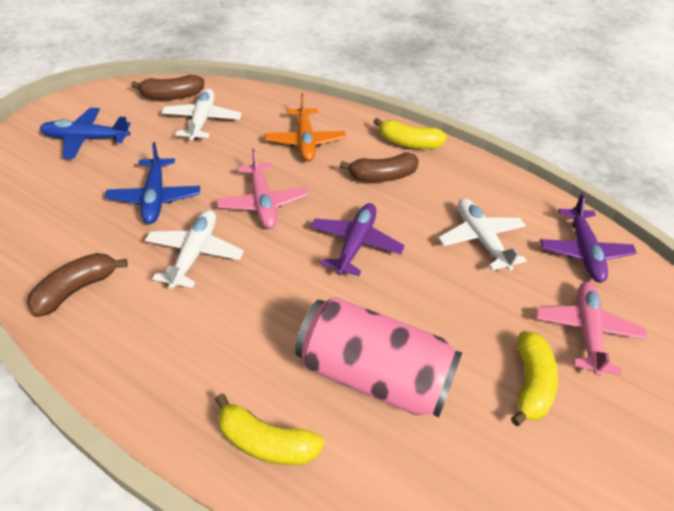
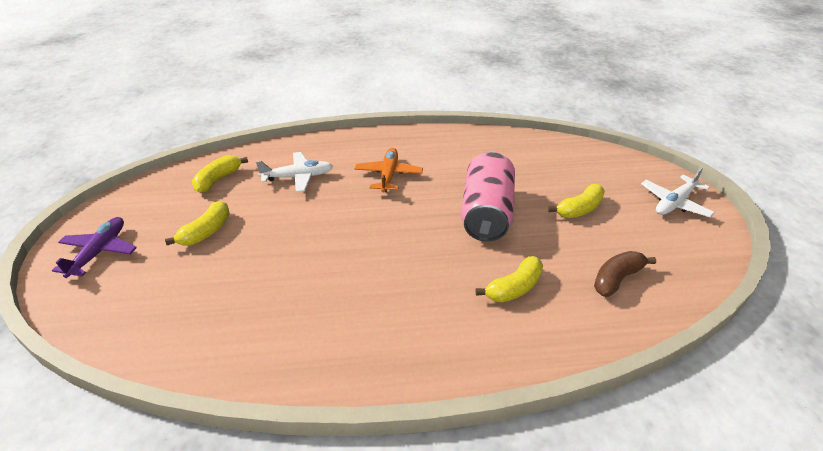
blue plane: 2 -> 0
brown banana: 3 -> 1
pink plane: 2 -> 0
purple plane: 2 -> 1
white plane: 3 -> 2
yellow banana: 3 -> 4

